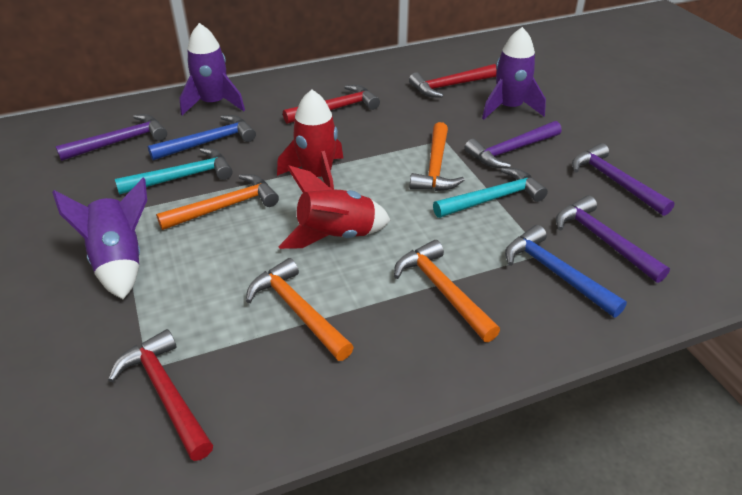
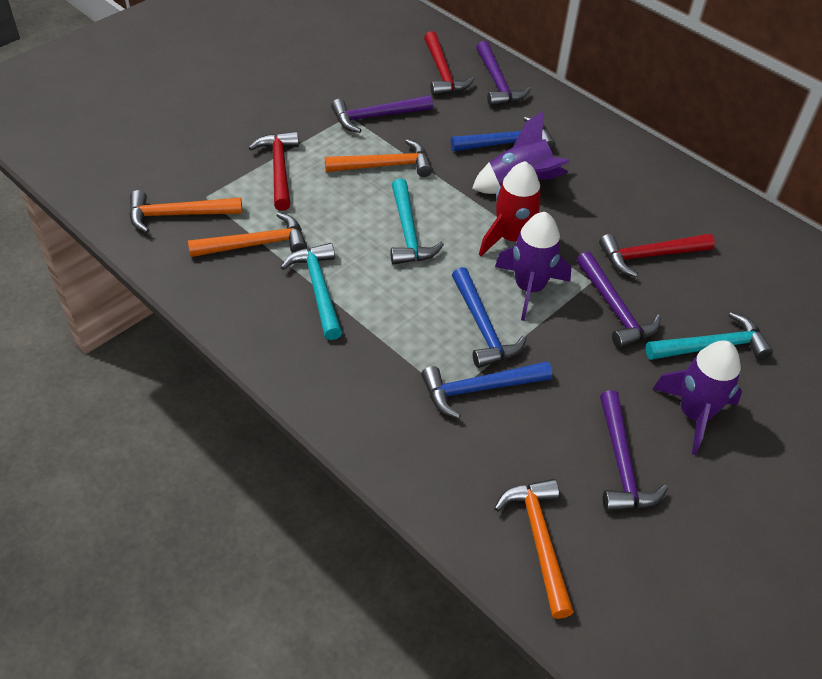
blue hammer: 2 -> 3
red rocket: 2 -> 1
turquoise hammer: 2 -> 3

